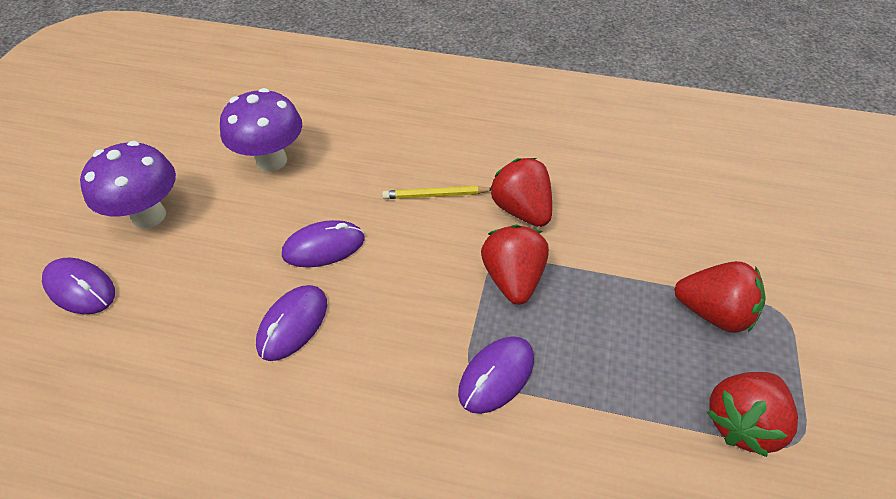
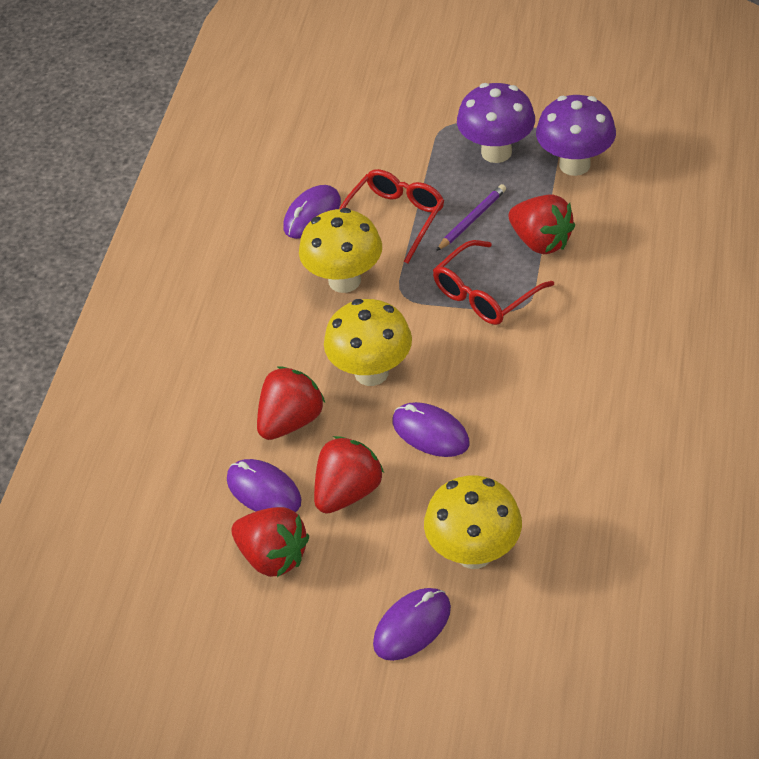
purple pencil: 0 -> 1
red glasses: 0 -> 2
yellow mushroom: 0 -> 3
yellow pencil: 1 -> 0

